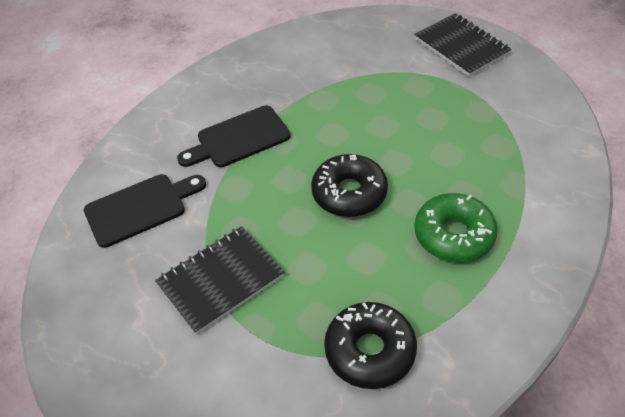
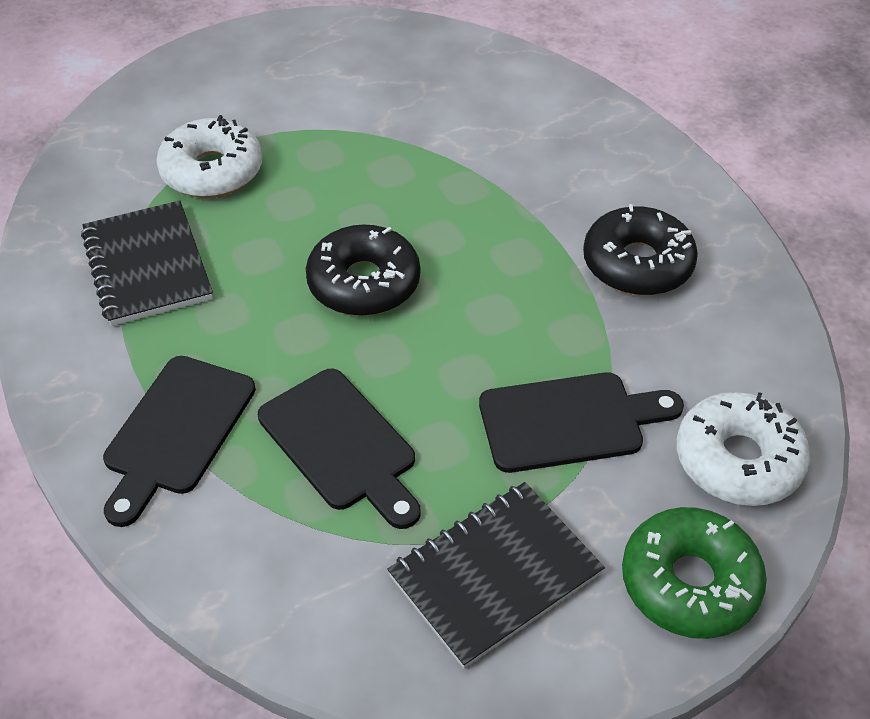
black cutting board: 2 -> 3
white donut: 0 -> 2

